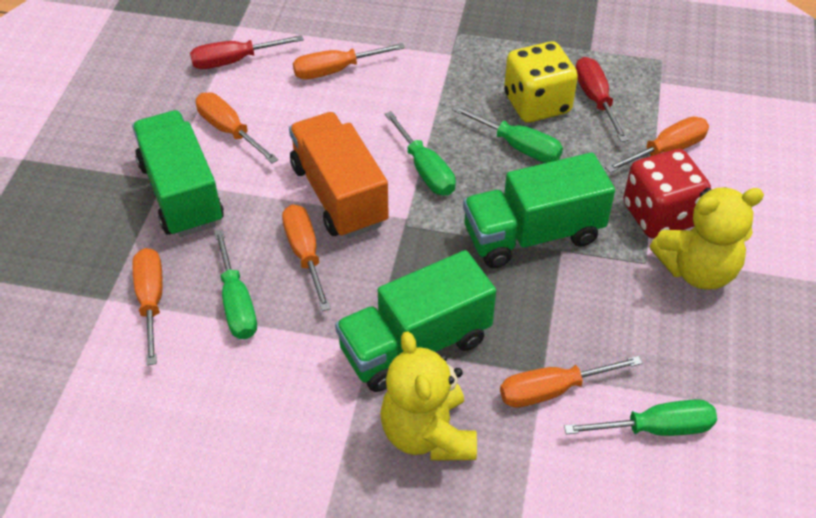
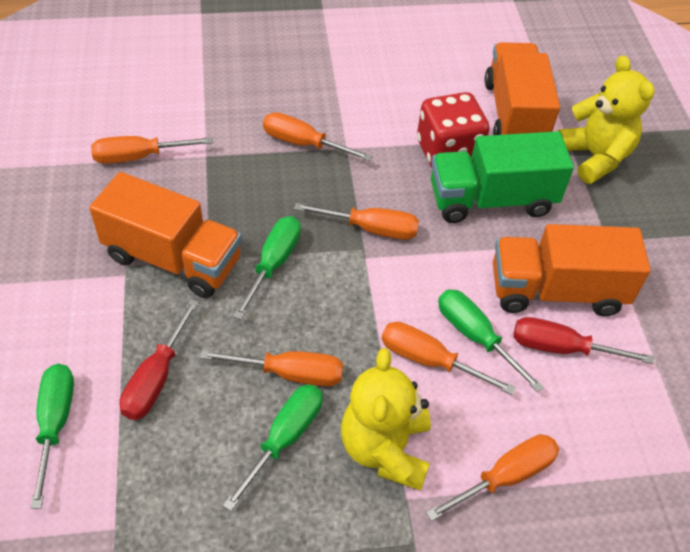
green truck: 3 -> 1
orange truck: 1 -> 3
yellow dice: 1 -> 0

